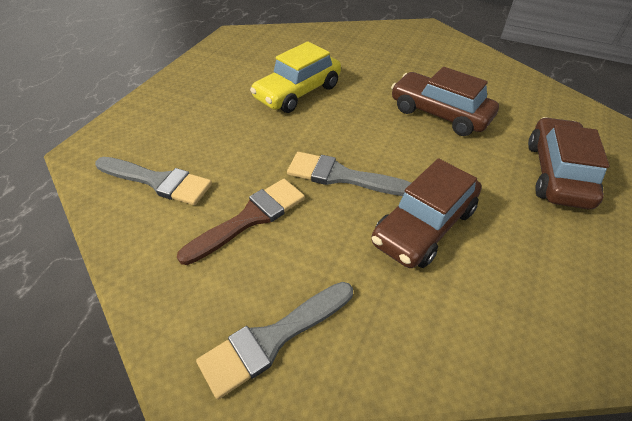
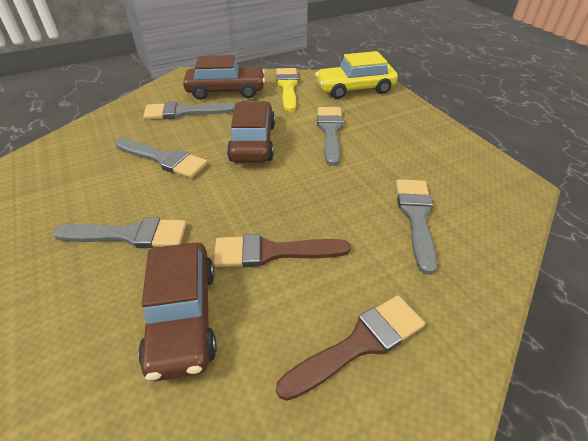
brown brush: 1 -> 2
grey brush: 3 -> 5
yellow brush: 0 -> 1

